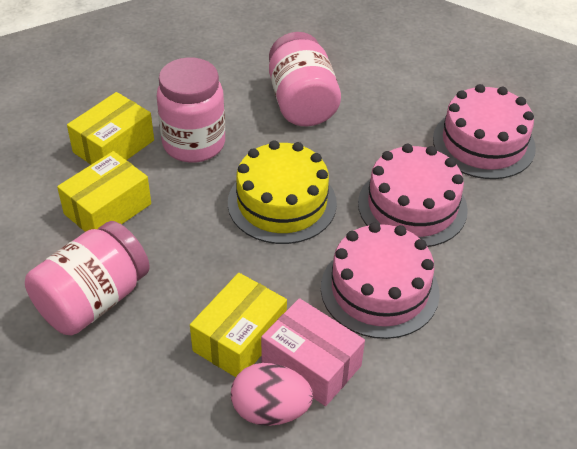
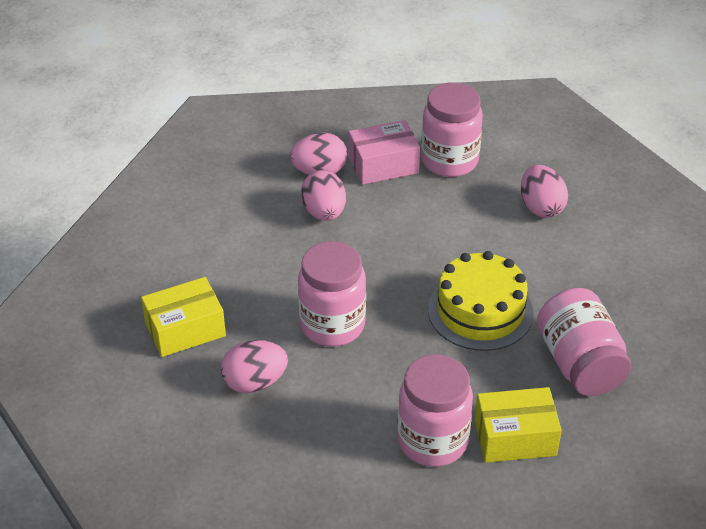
pink cake: 3 -> 0
pink egg: 1 -> 4
pink jar: 3 -> 4
yellow box: 3 -> 2

